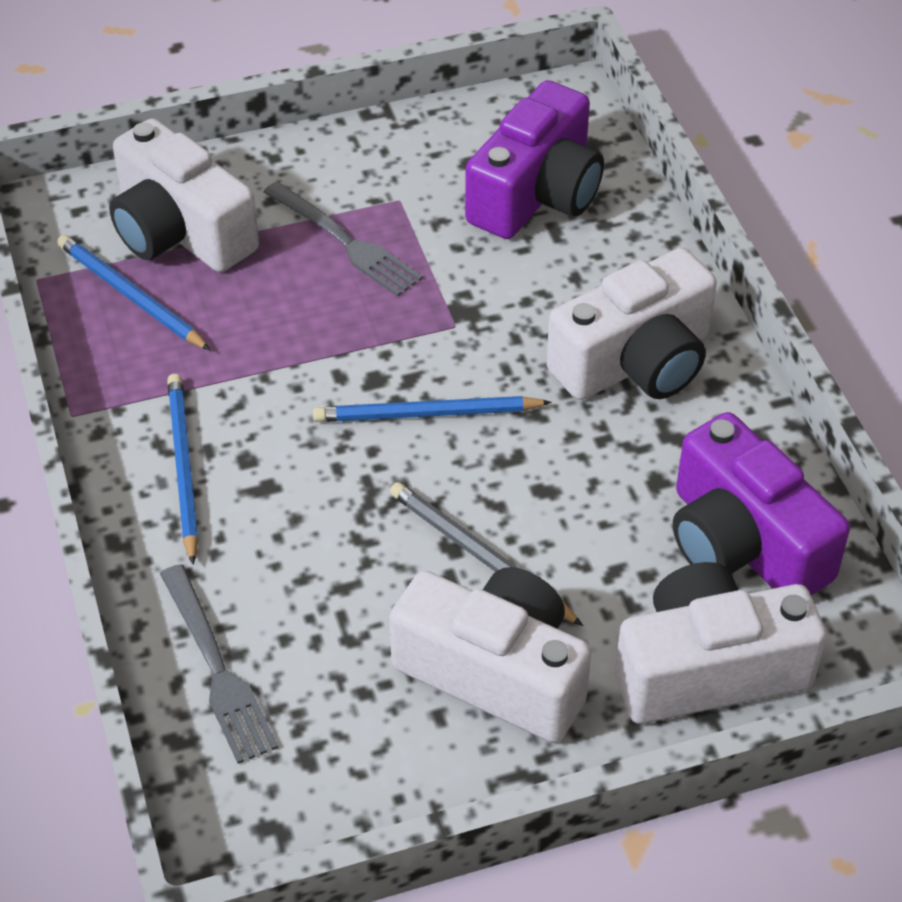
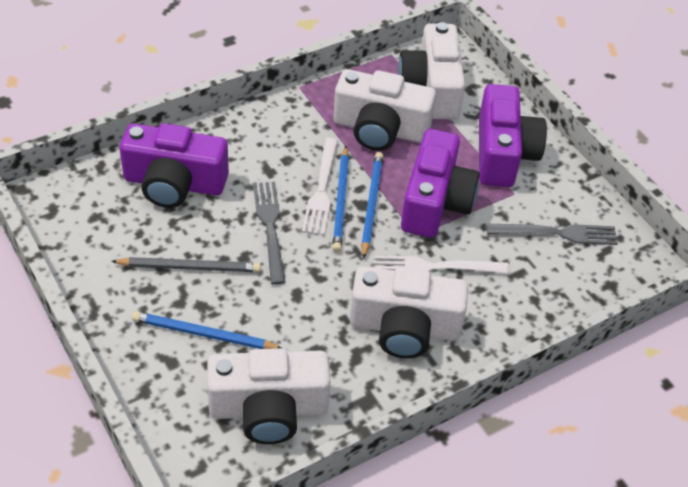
purple camera: 2 -> 3
white fork: 0 -> 2

